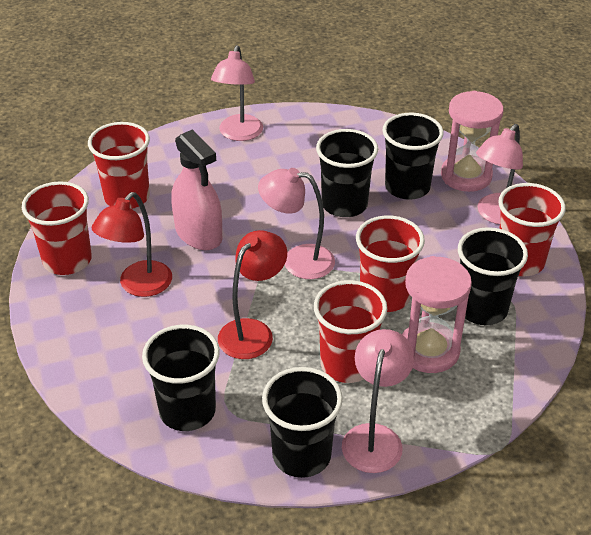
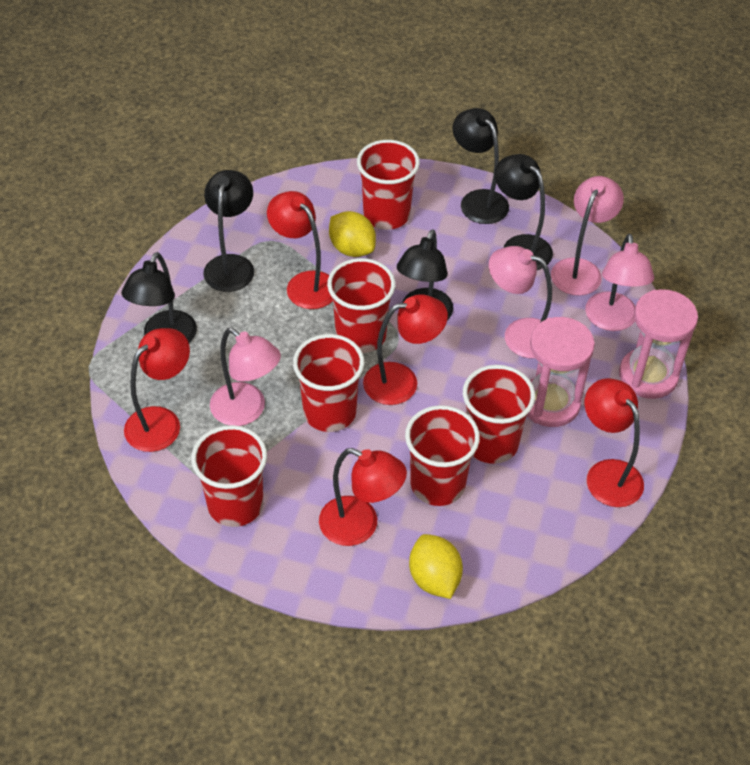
black cup: 5 -> 0
black lamp: 0 -> 5
pink spray bottle: 1 -> 0
red cup: 5 -> 6
red lamp: 2 -> 5
yellow lemon: 0 -> 2

